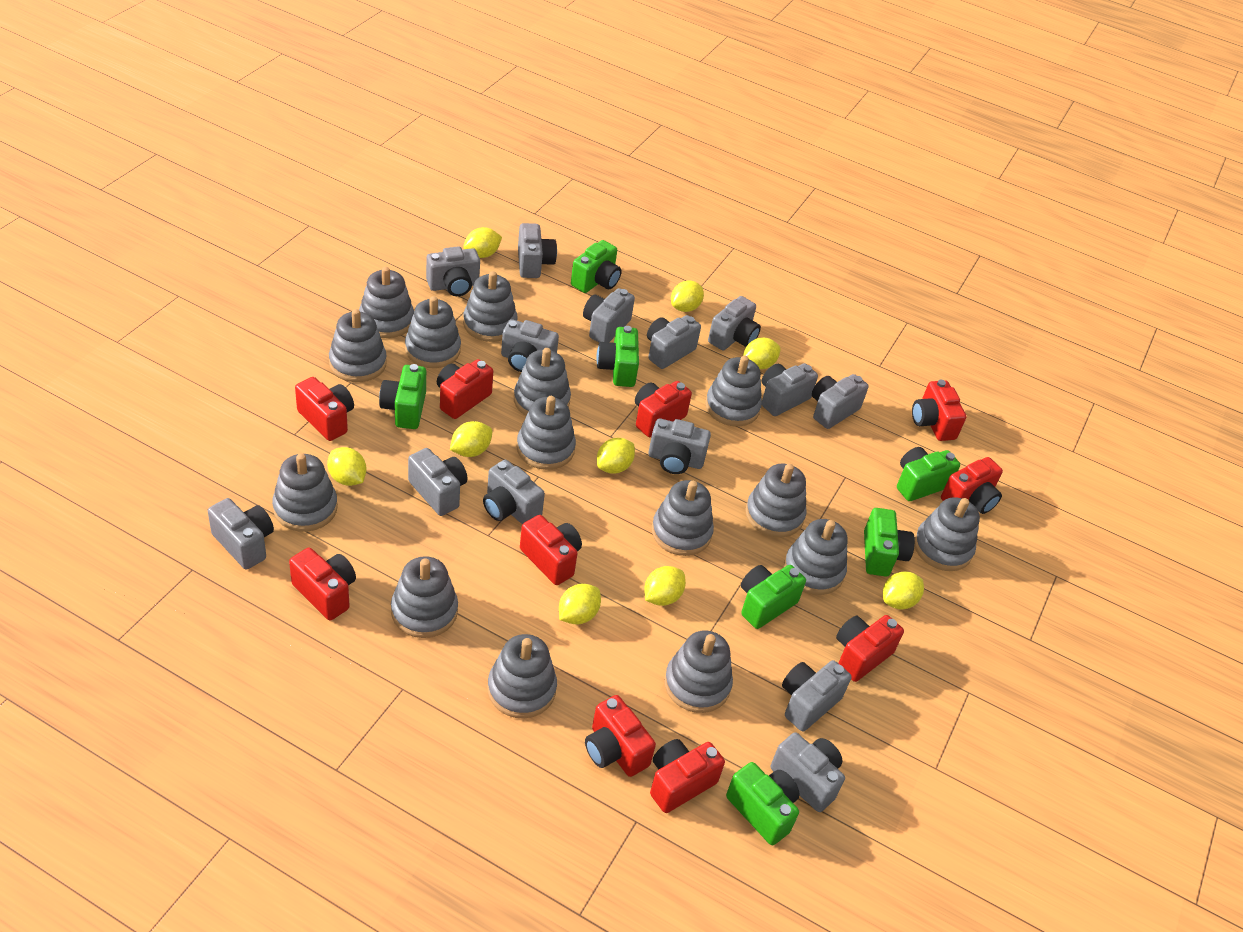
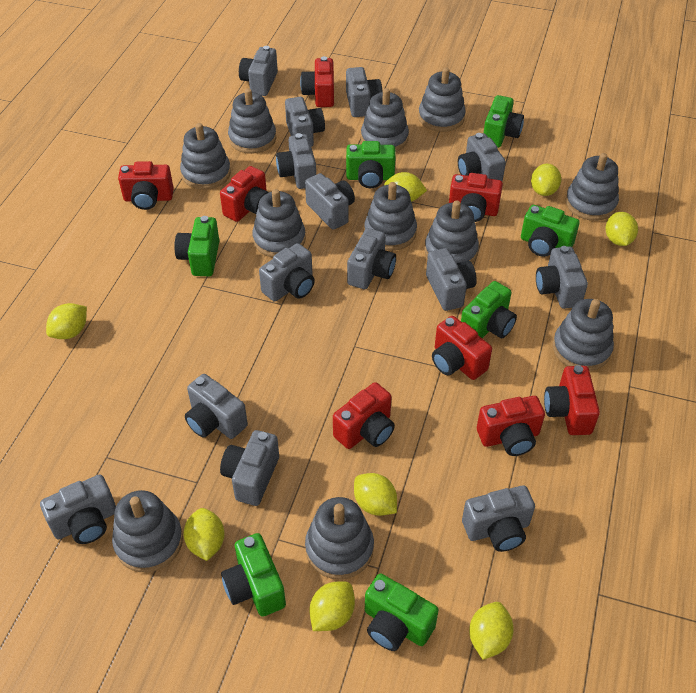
grey stacking toy: 15 -> 11
red camera: 10 -> 8
yellow lemon: 9 -> 8

